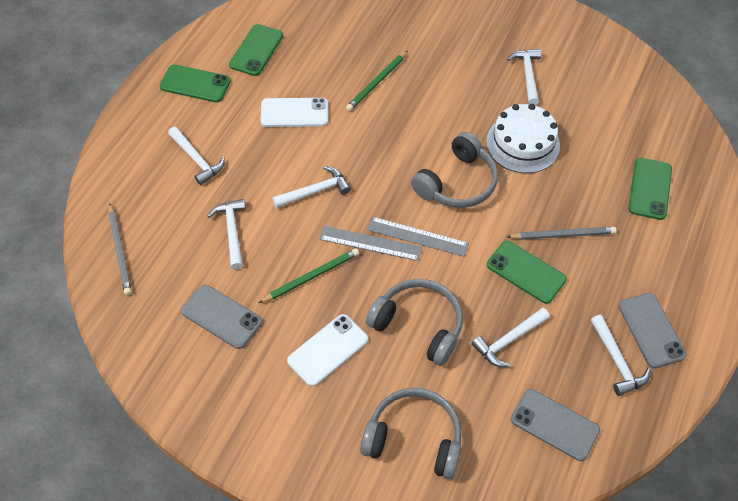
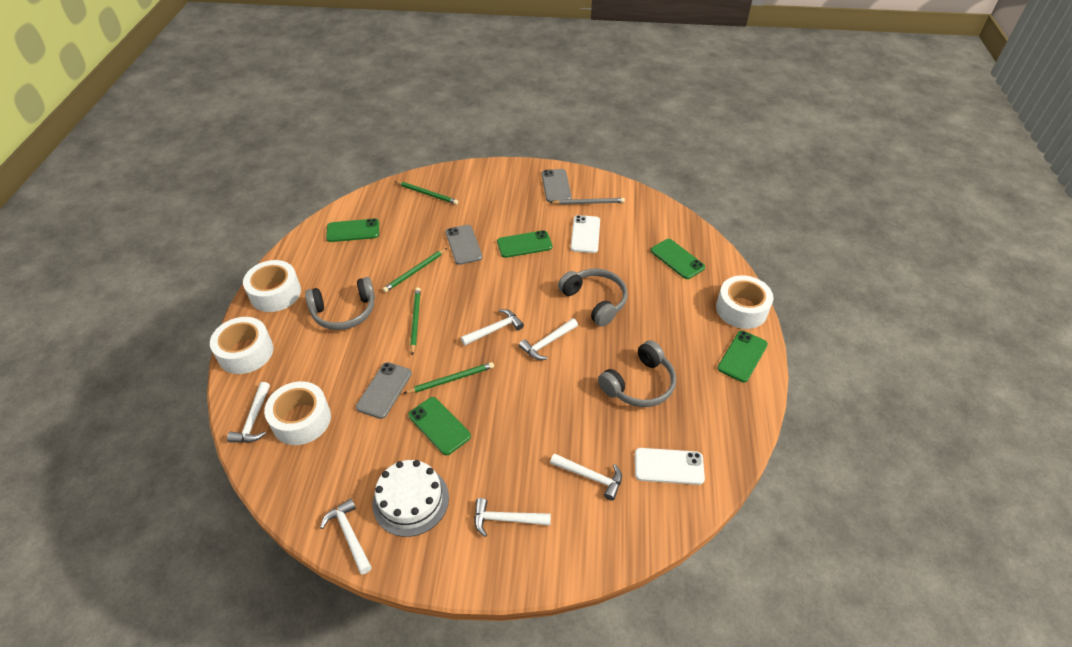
green pencil: 2 -> 4
green phone: 4 -> 5
grey pencil: 2 -> 1
grey ruler: 2 -> 0
white tape: 0 -> 4

